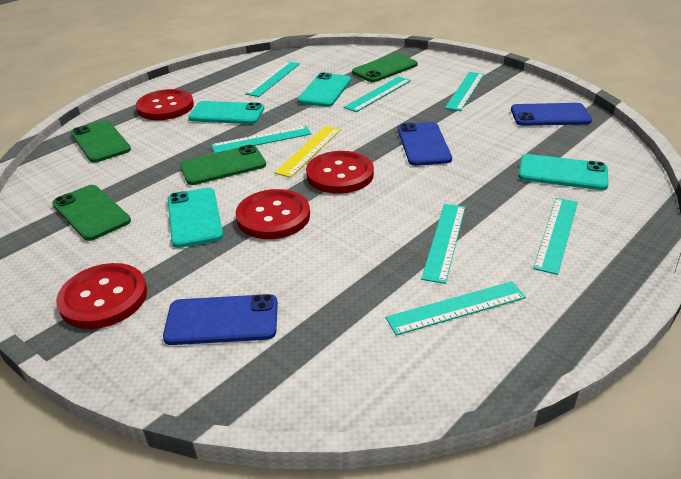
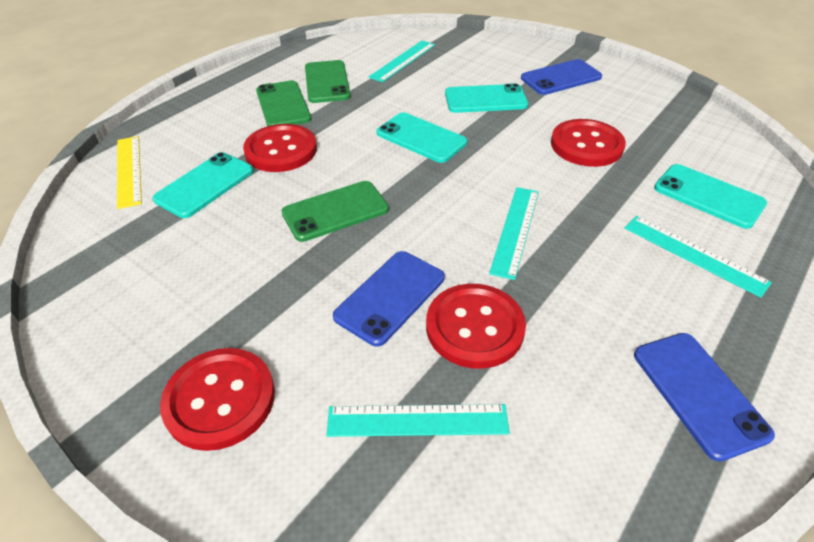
green phone: 4 -> 3
turquoise ruler: 7 -> 4

